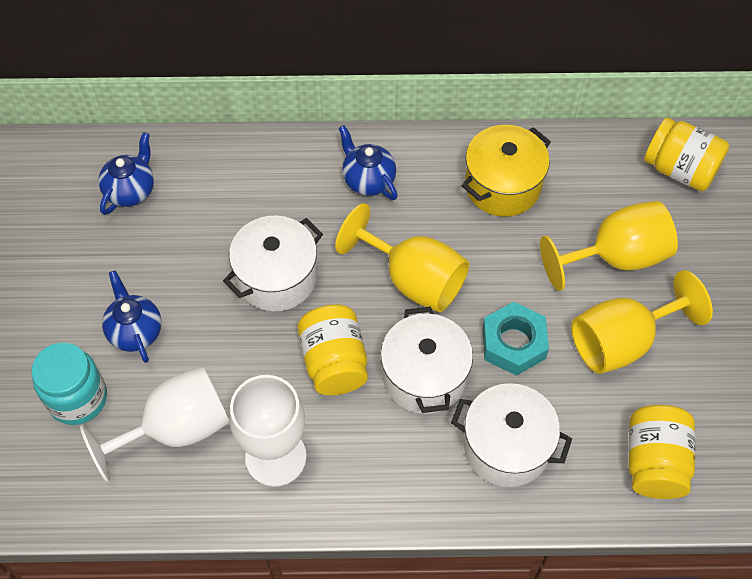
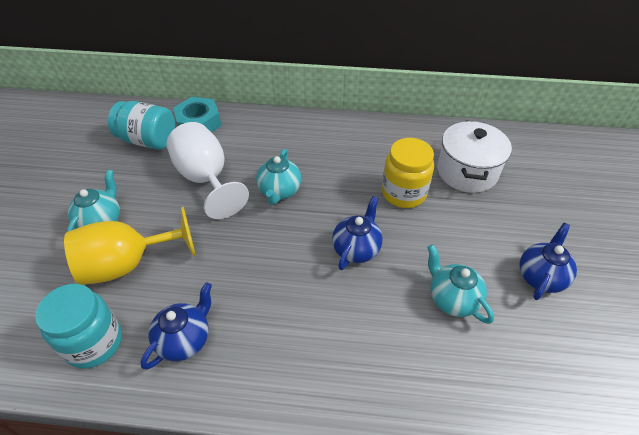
turquoise jar: 1 -> 2
turquoise teapot: 0 -> 3
white goblet: 2 -> 1
white pot: 3 -> 1
yellow goblet: 3 -> 1
yellow jar: 3 -> 1
yellow pot: 1 -> 0

